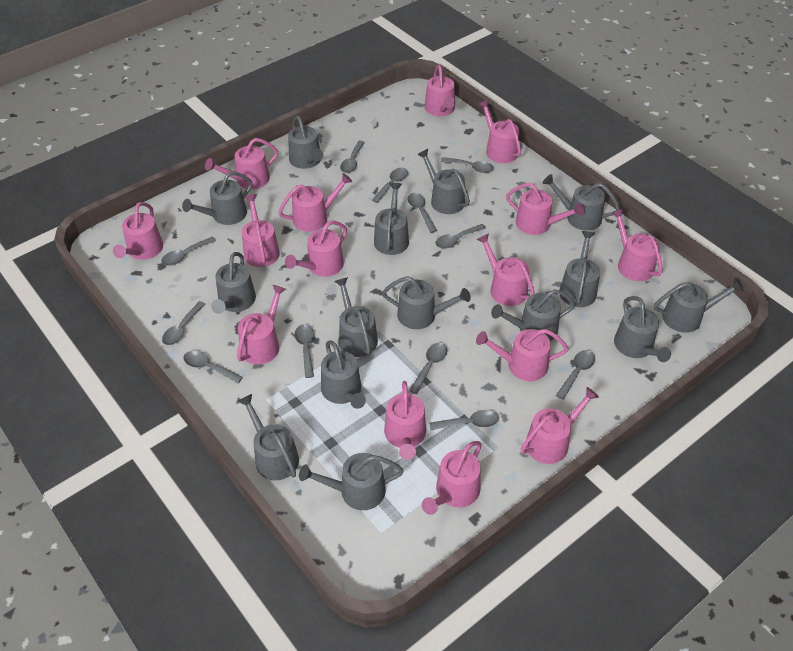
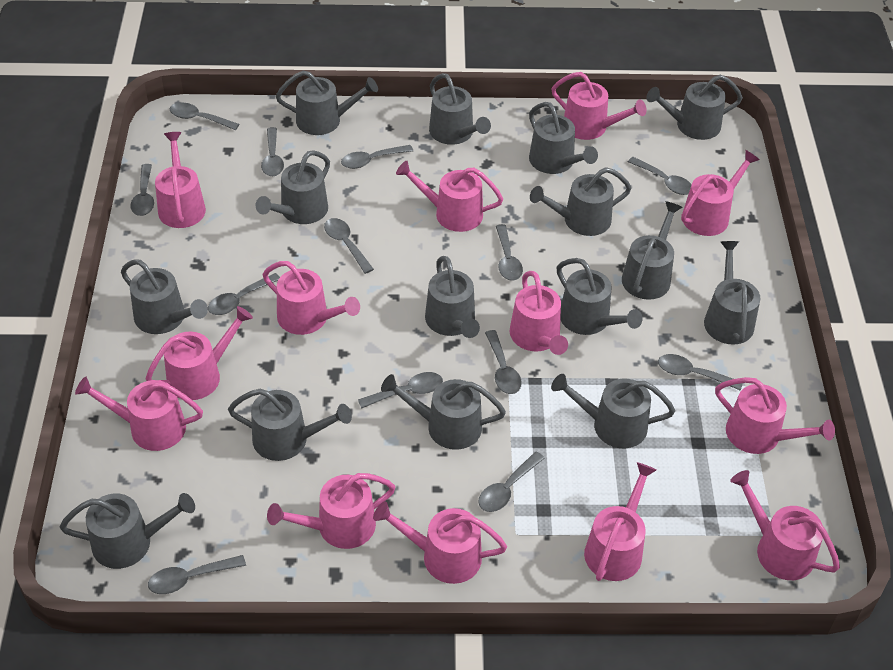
grey spoon: 12 -> 13
pink watering can: 15 -> 13

